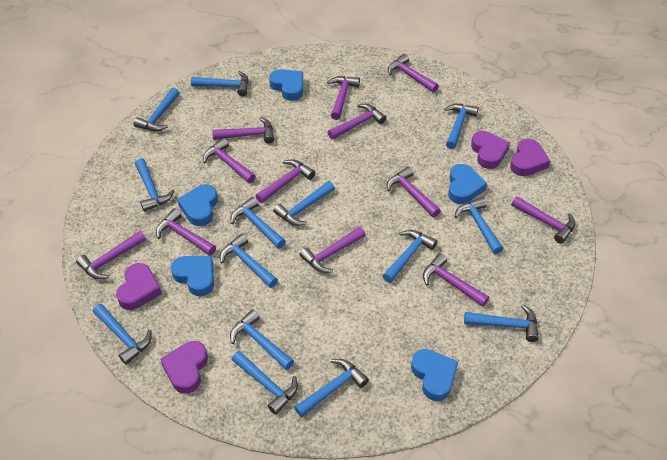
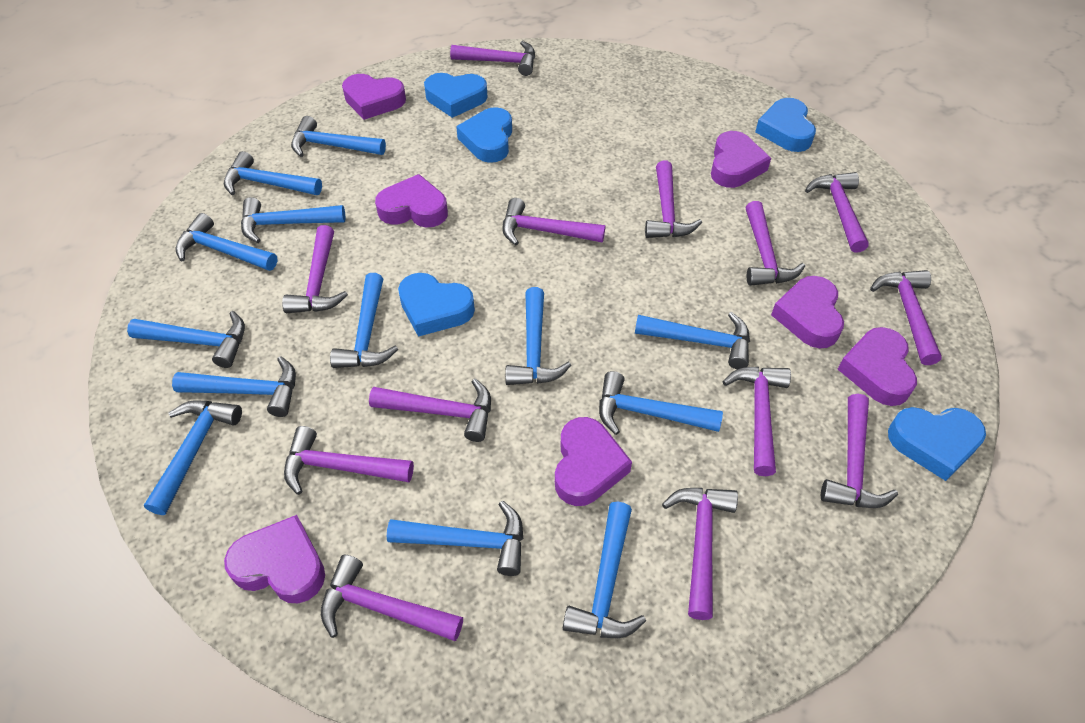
blue hammer: 14 -> 13
purple hammer: 12 -> 13
purple heart: 4 -> 7

